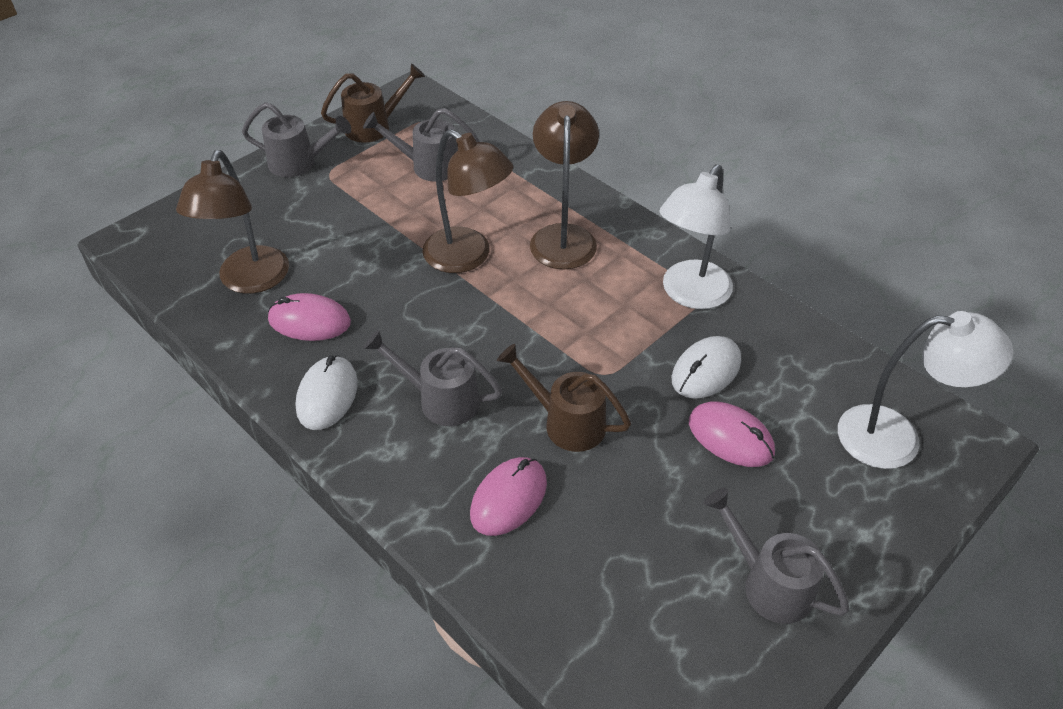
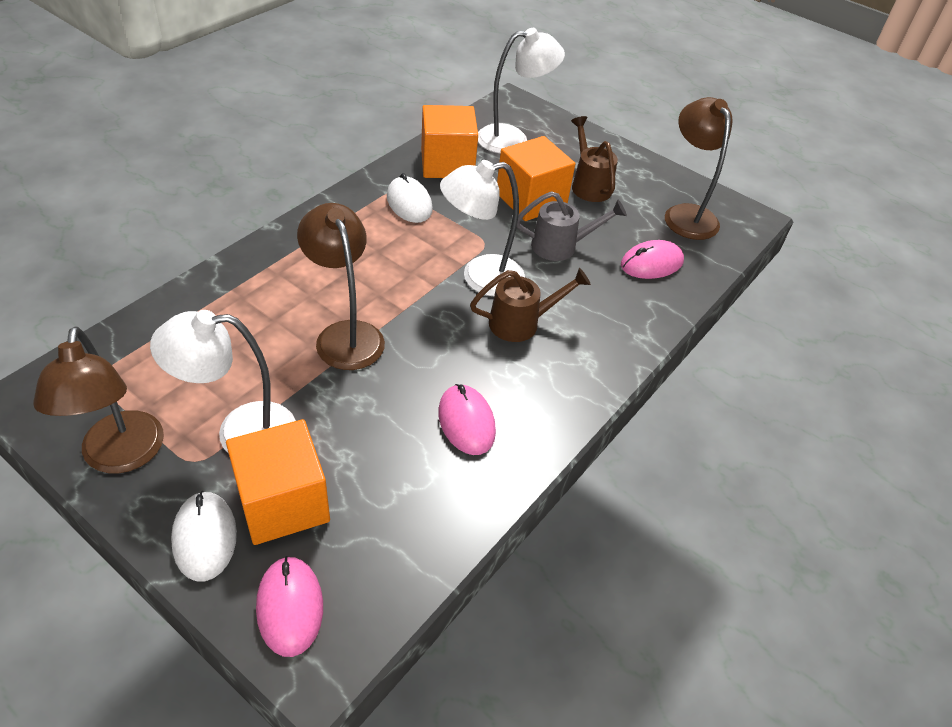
grey watering can: 4 -> 1
orange cube: 0 -> 3
white lamp: 2 -> 3

